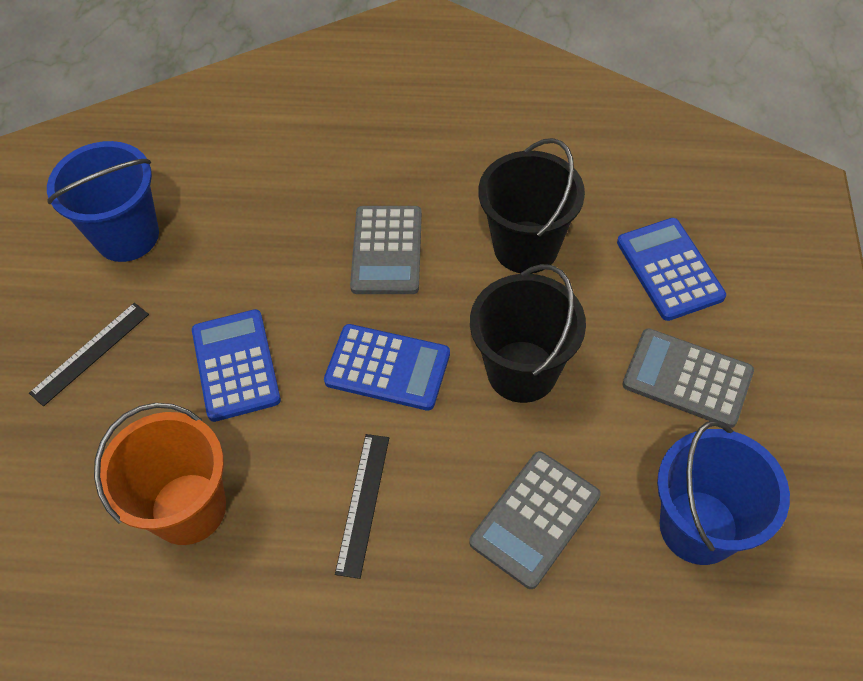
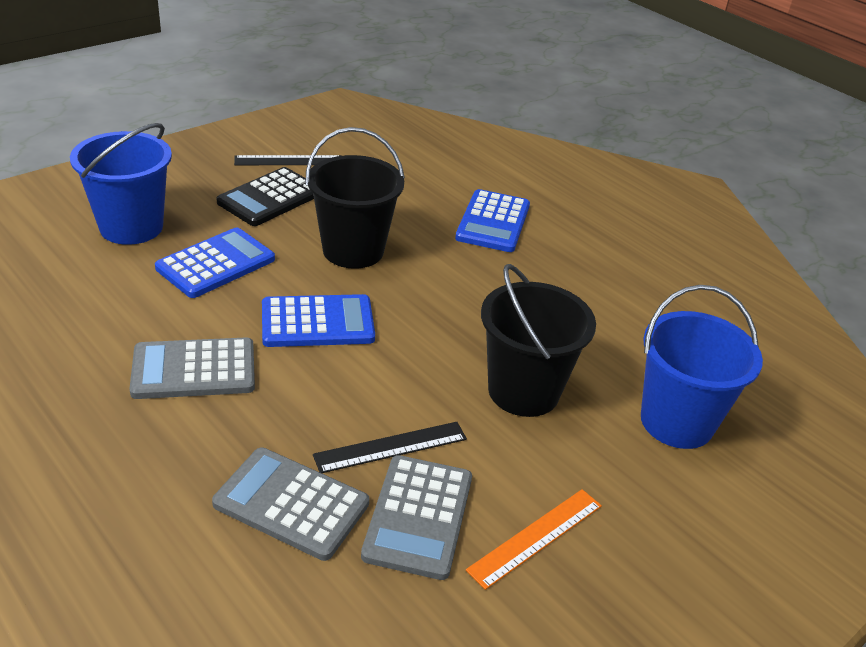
black calculator: 0 -> 1
orange bucket: 1 -> 0
orange ruler: 0 -> 1

